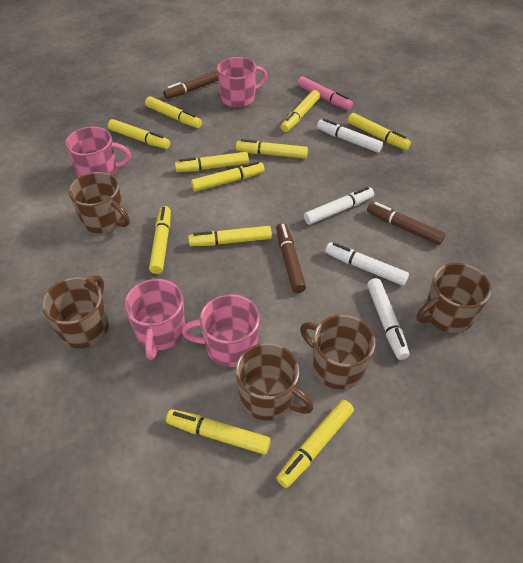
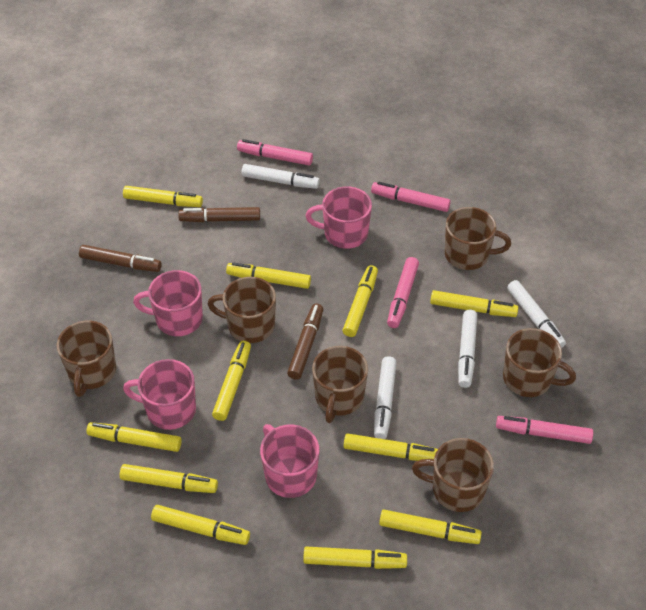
brown mug: 5 -> 6
pink marker: 1 -> 4

